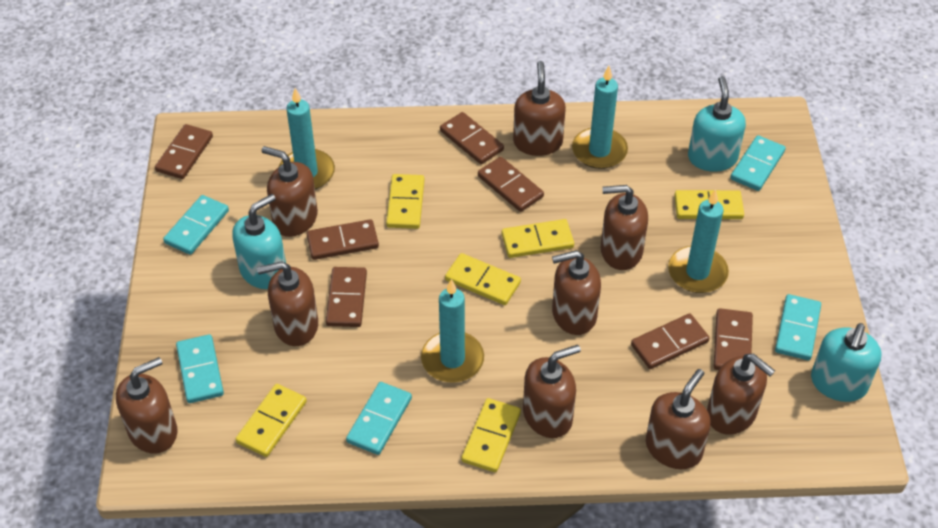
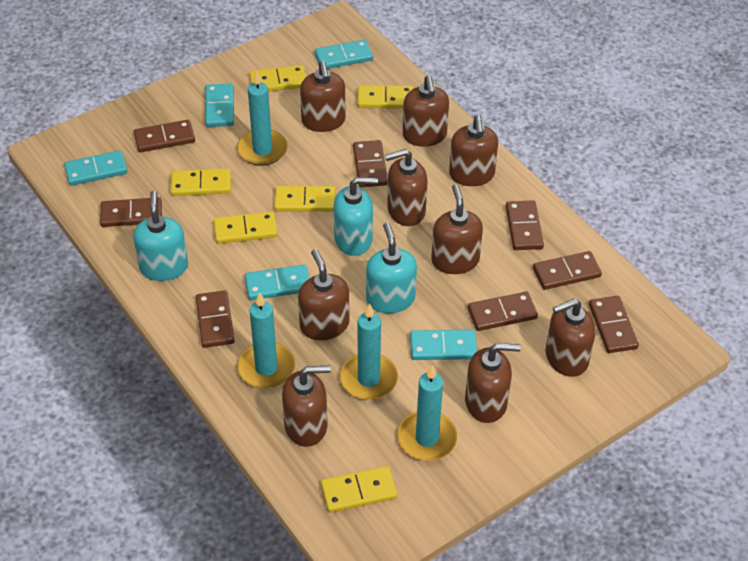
brown domino: 7 -> 8

